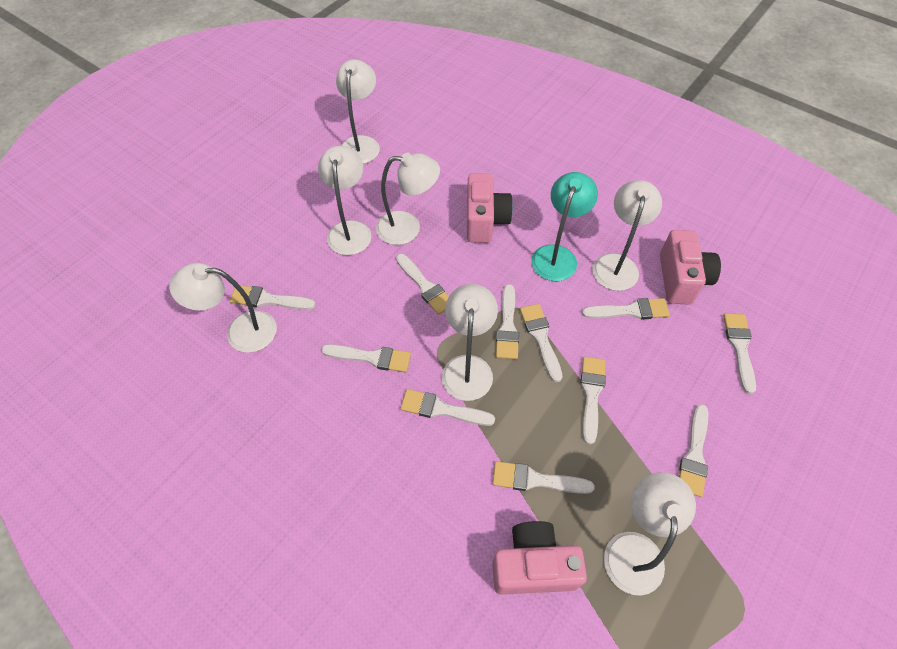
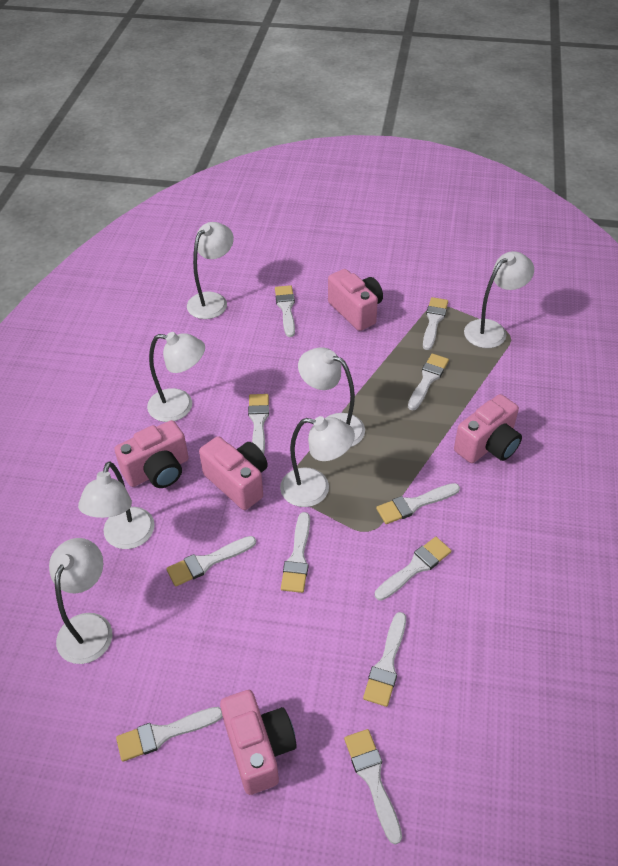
pink camera: 3 -> 5
turquoise lamp: 1 -> 0

